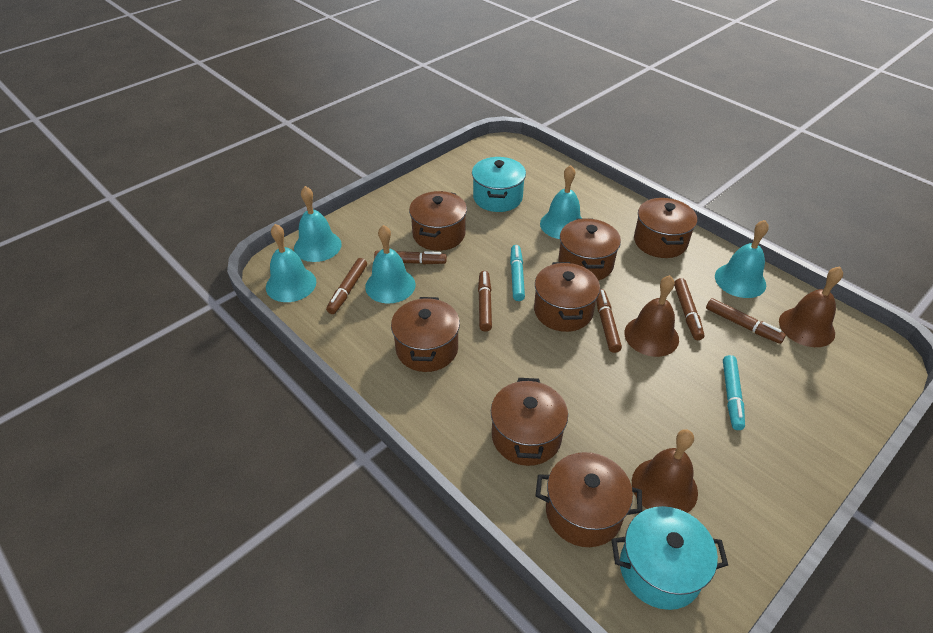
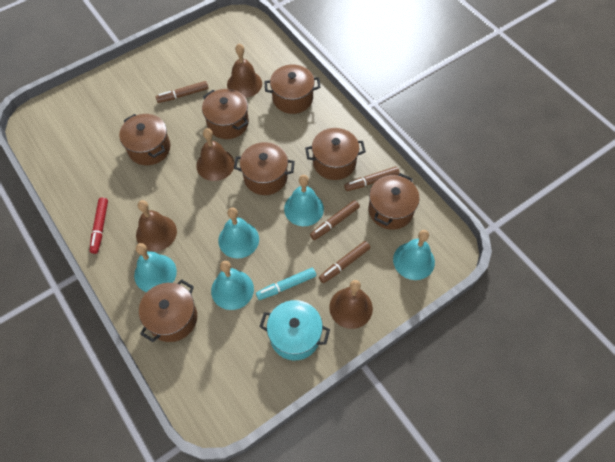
brown bell: 3 -> 4
brown marker: 6 -> 4
red marker: 0 -> 1
turquoise marker: 2 -> 1
turquoise pot: 2 -> 1

